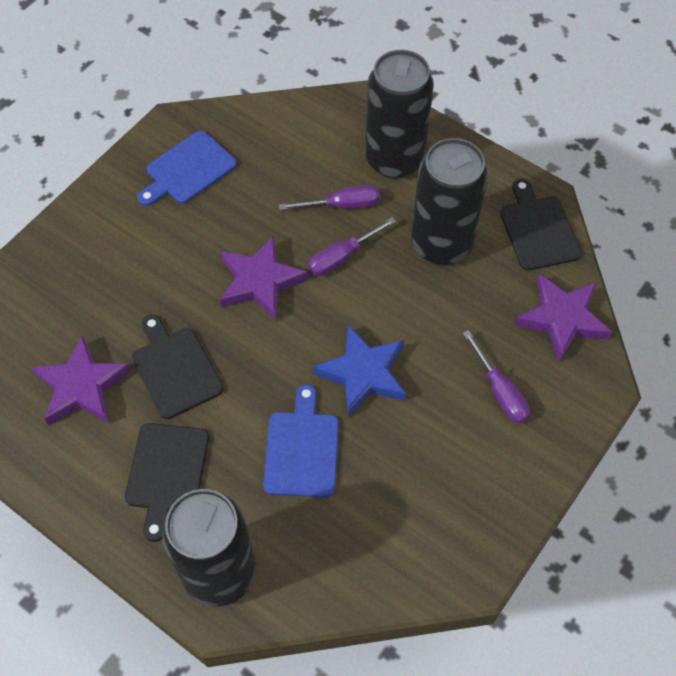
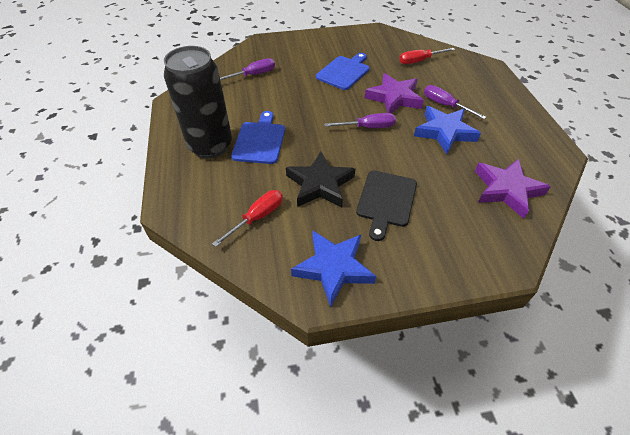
black can: 3 -> 1
black cutting board: 3 -> 1
black star: 0 -> 1
blue star: 1 -> 2
purple star: 3 -> 2
red screwdriver: 0 -> 2

